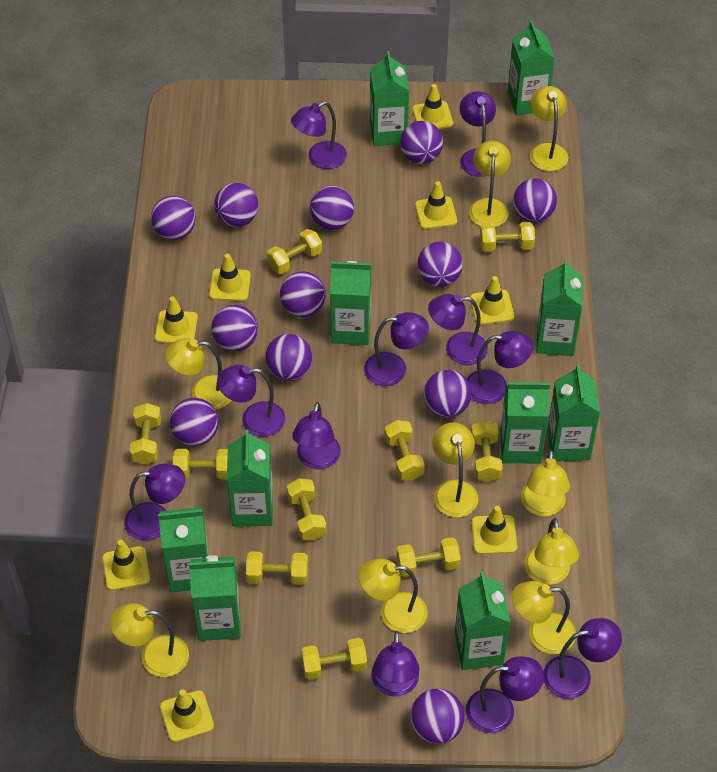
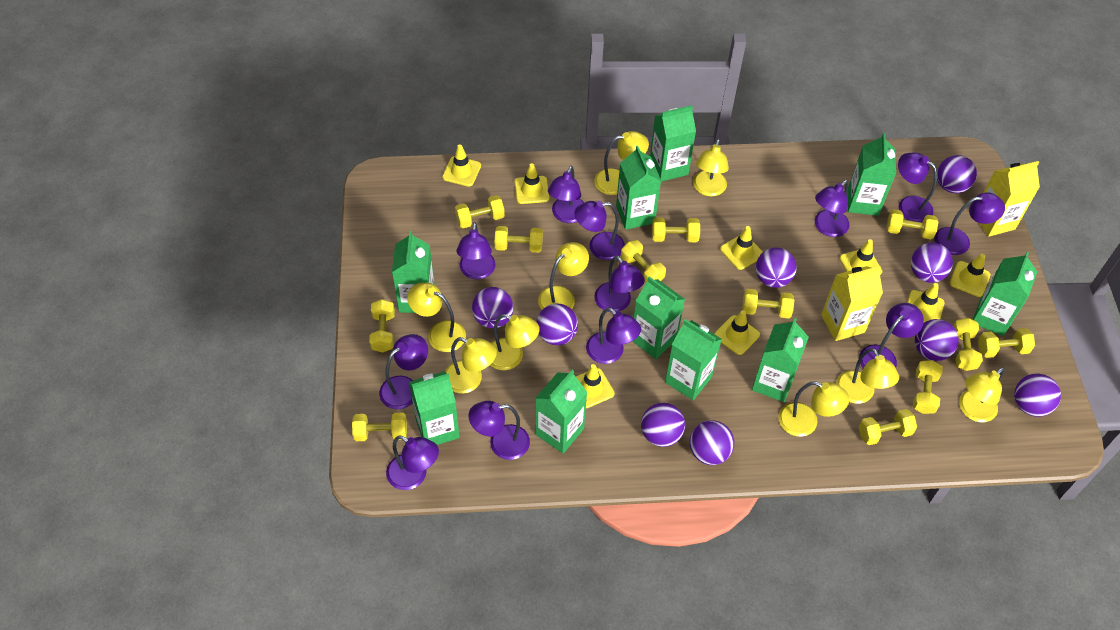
purple ball: 12 -> 9
purple lamp: 11 -> 12
yellow carton: 0 -> 2
yellow dumbbell: 10 -> 12

